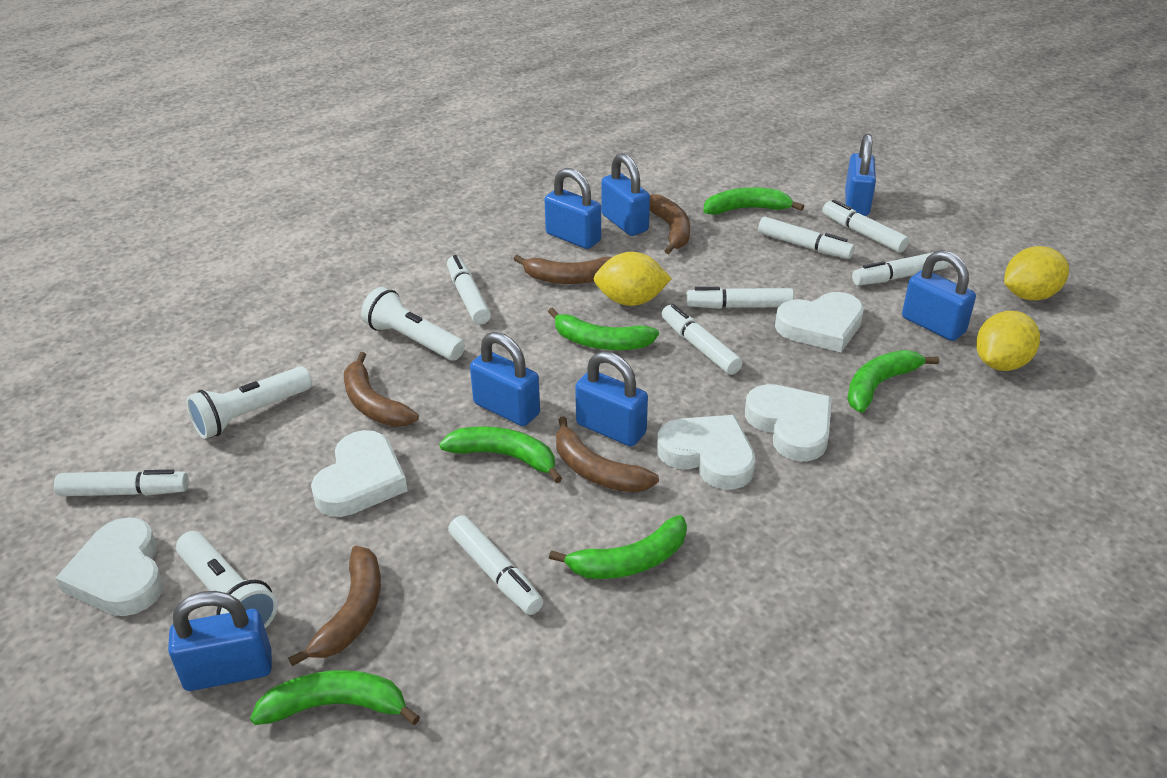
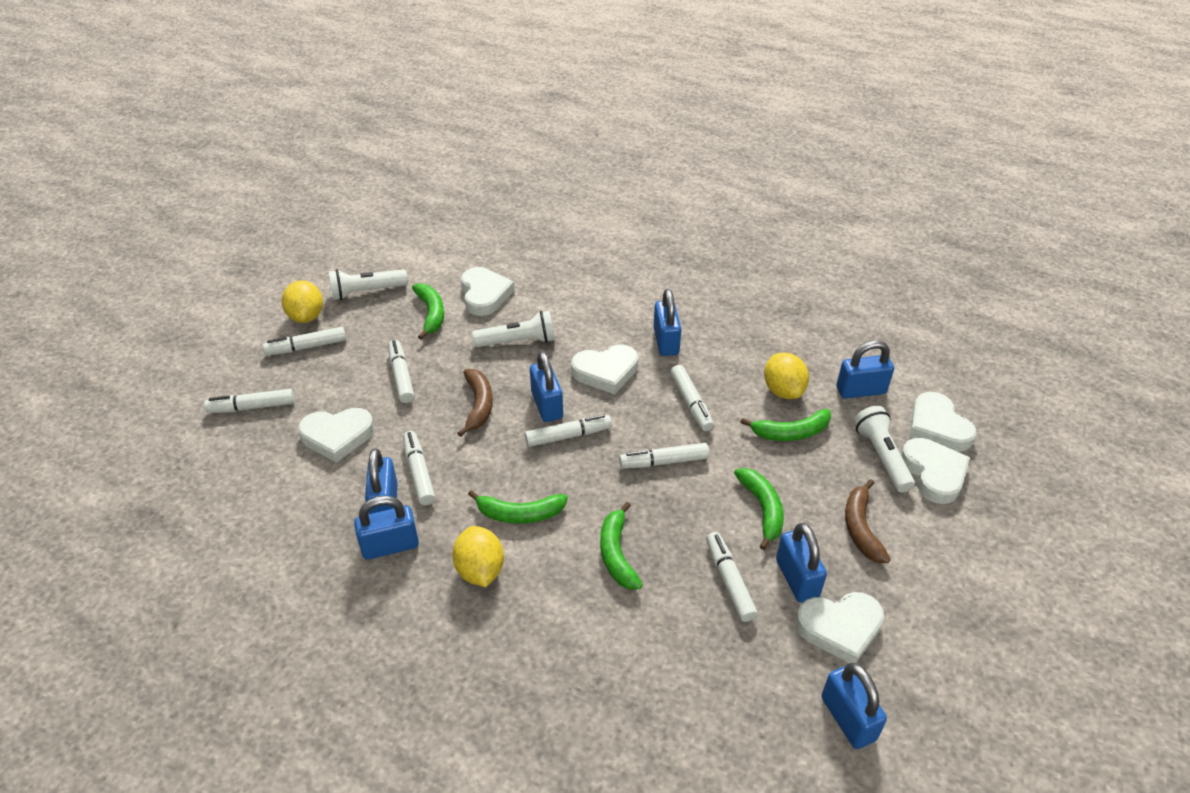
brown banana: 5 -> 2
green banana: 6 -> 5
white heart: 5 -> 6

